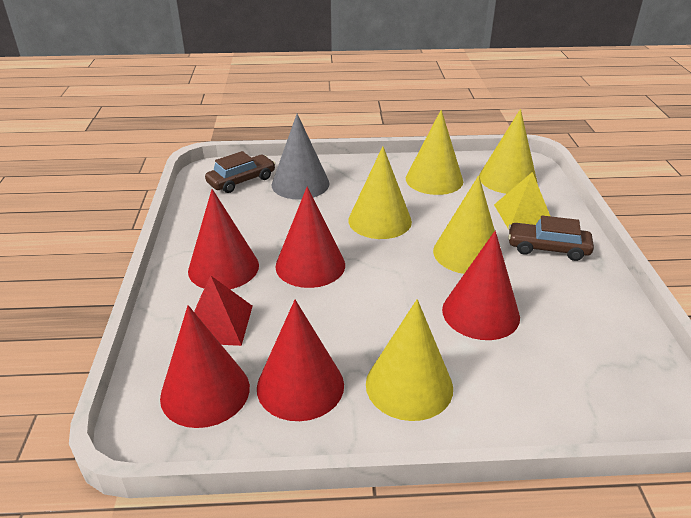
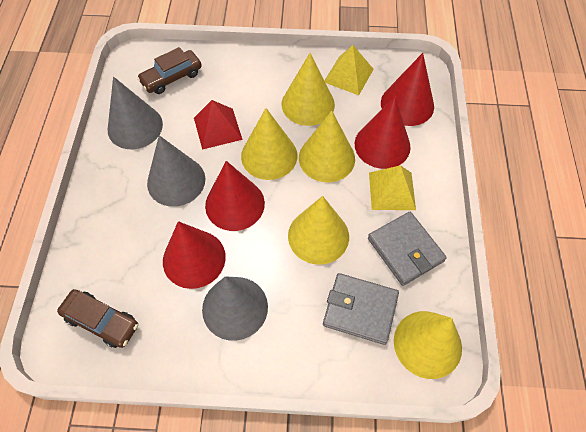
grey cone: 1 -> 3
grey wallet: 0 -> 2
red cone: 5 -> 4
yellow pyramid: 1 -> 2

